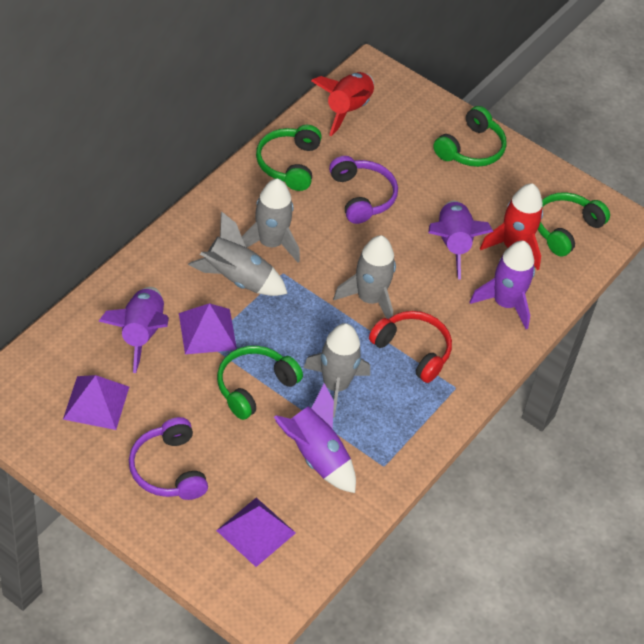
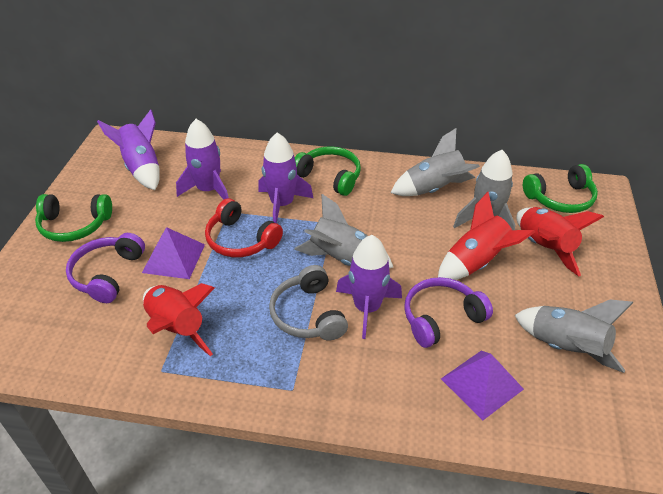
green headphones: 4 -> 3
grey headphones: 0 -> 1
purple pyramid: 3 -> 2
red rocket: 2 -> 3

